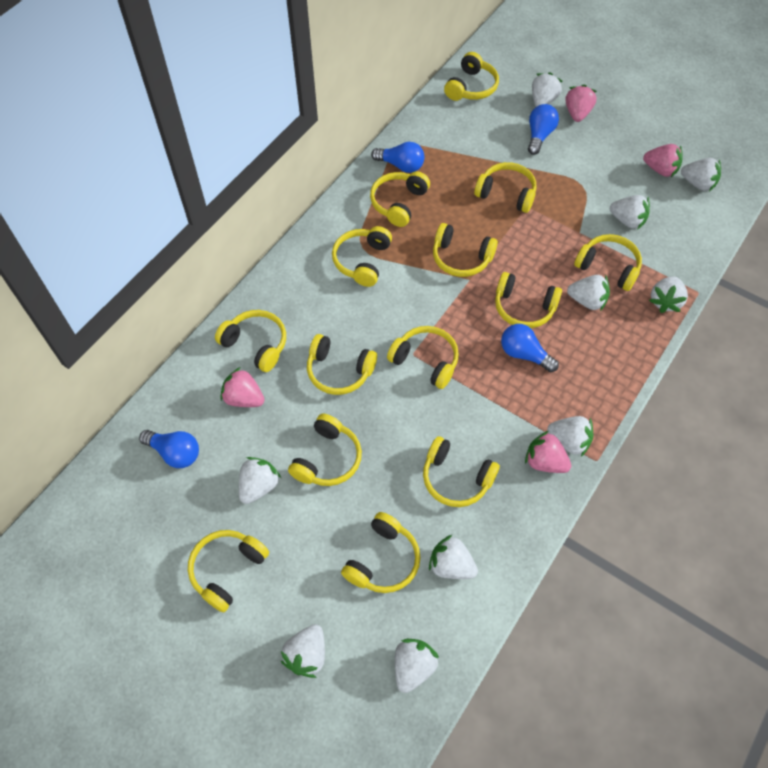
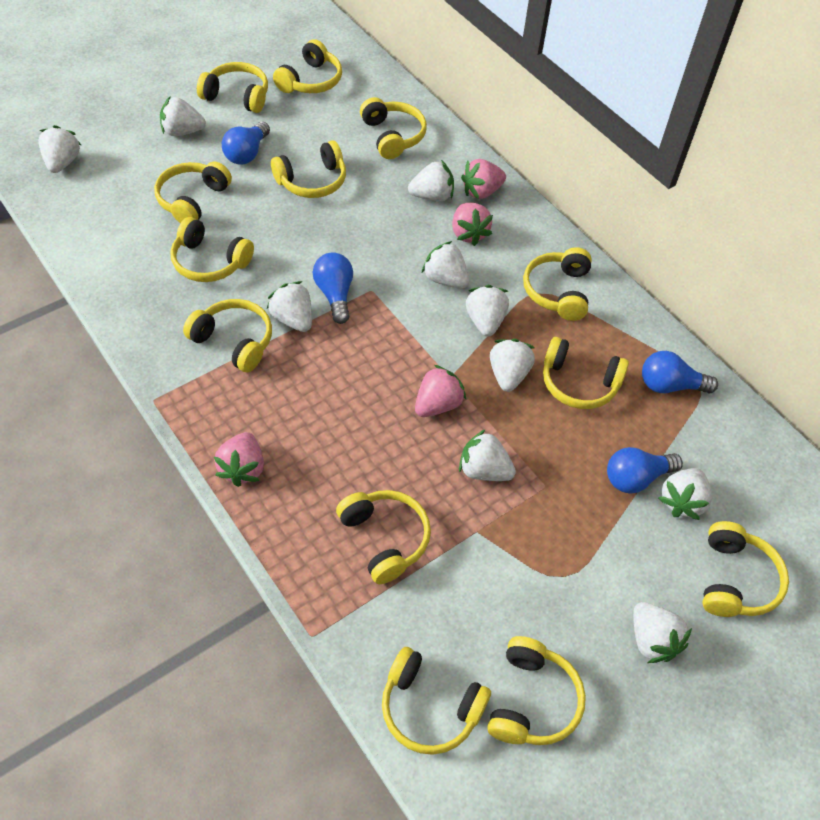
yellow headphones: 14 -> 13

